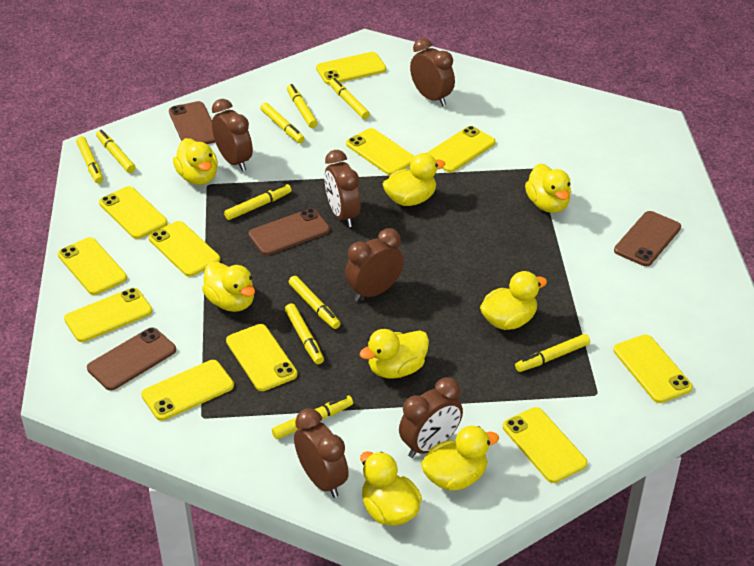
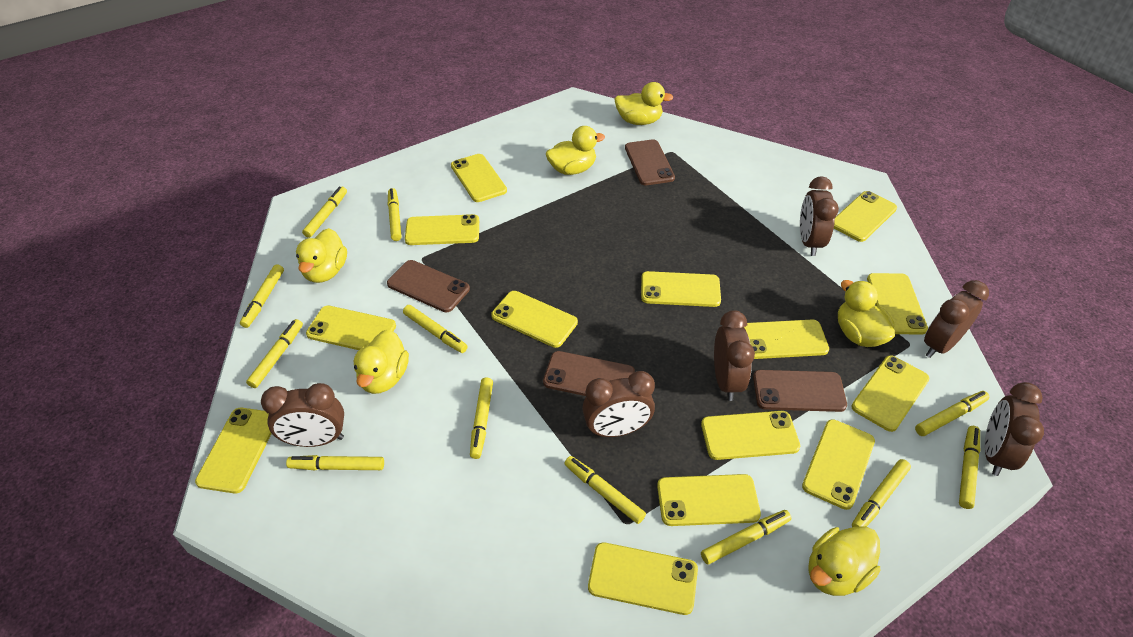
yellow duck: 8 -> 6
yellow marker: 10 -> 12
yellow phone: 11 -> 14

